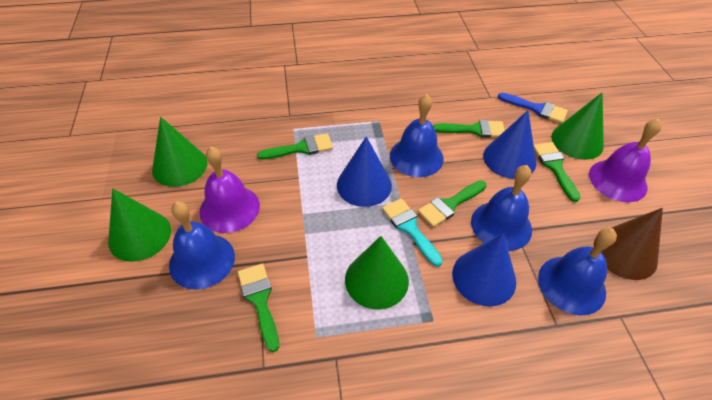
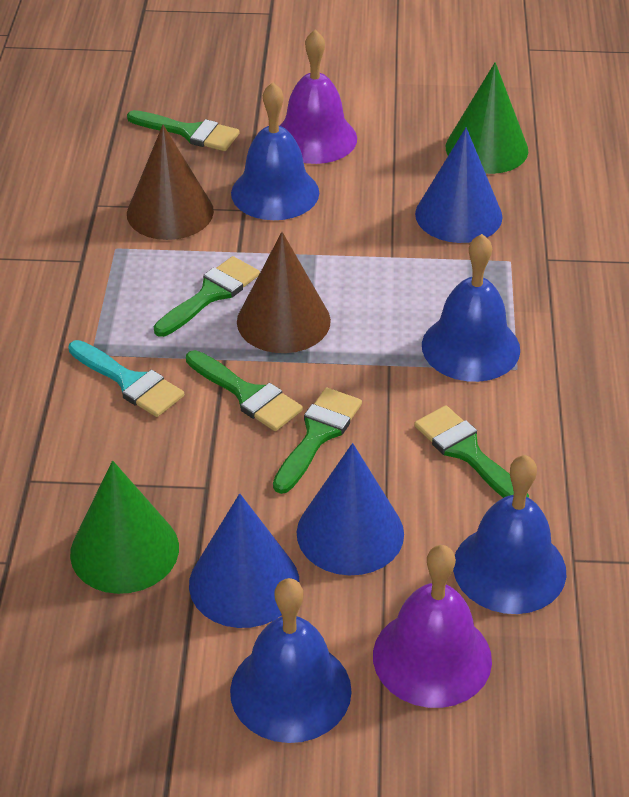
blue brush: 1 -> 0
brown cone: 1 -> 2
green cone: 4 -> 2

